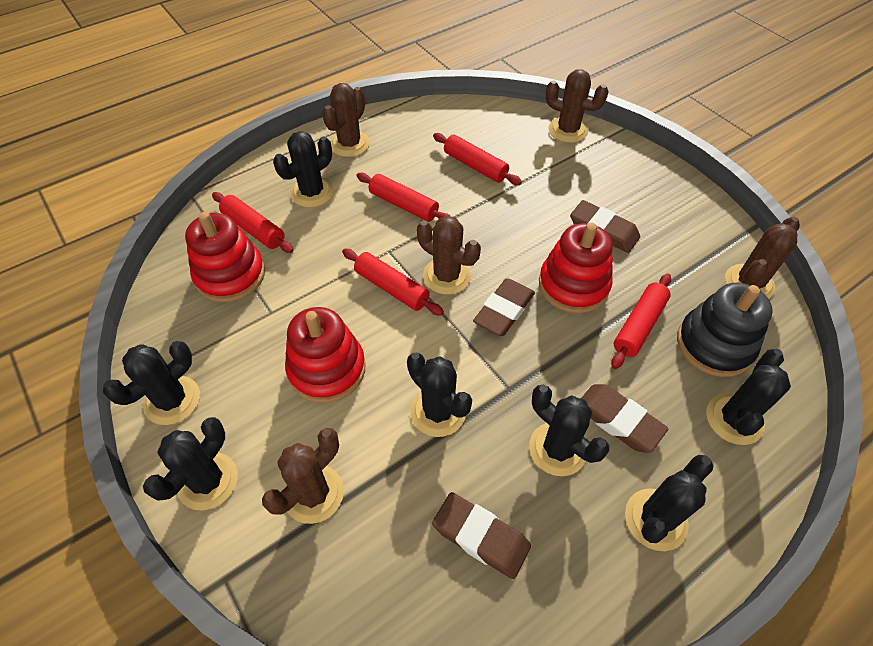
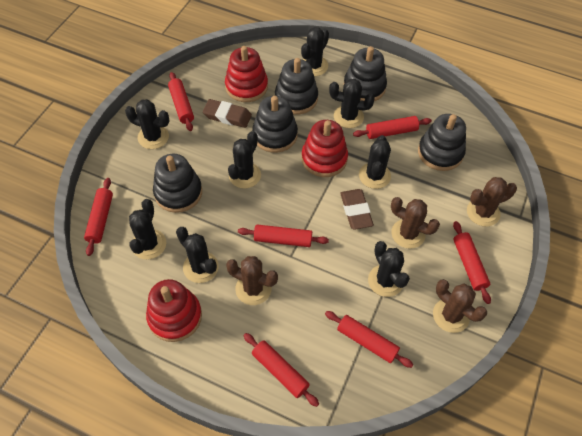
black cactus: 7 -> 8
black stacking toy: 1 -> 5
brown cactus: 5 -> 4
brown eraser: 4 -> 2
red rolling pin: 5 -> 7

